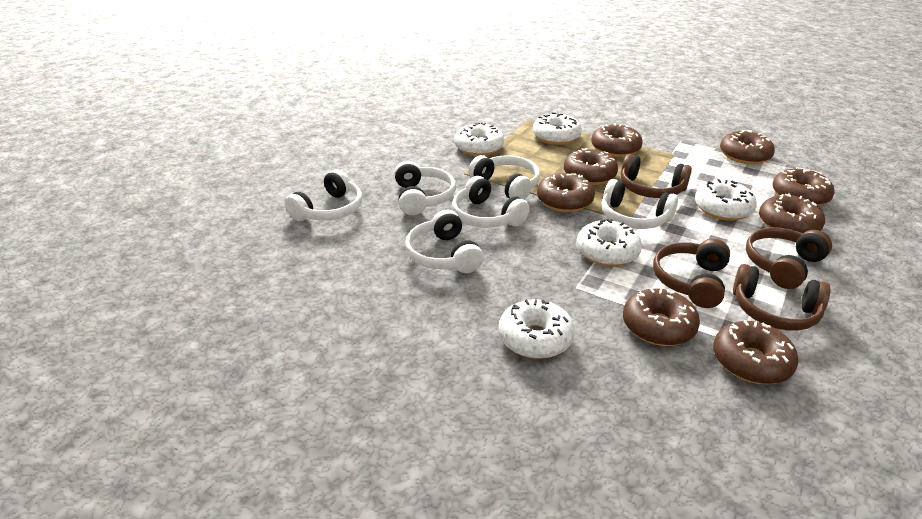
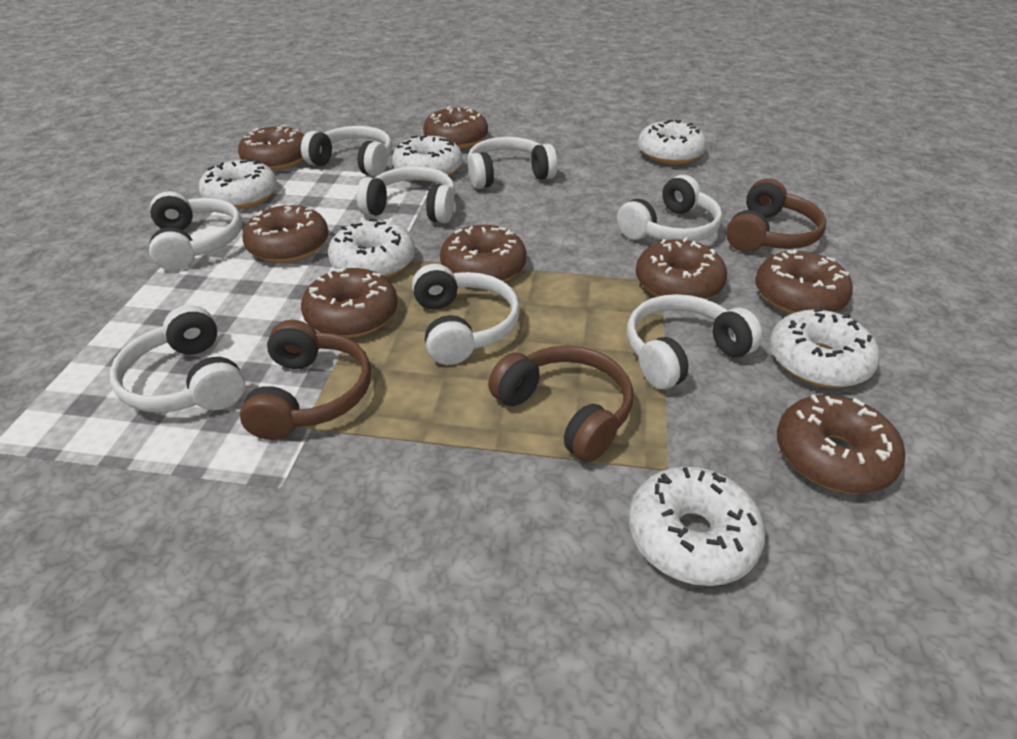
brown headphones: 4 -> 3
white donut: 5 -> 6
white headphones: 6 -> 8

